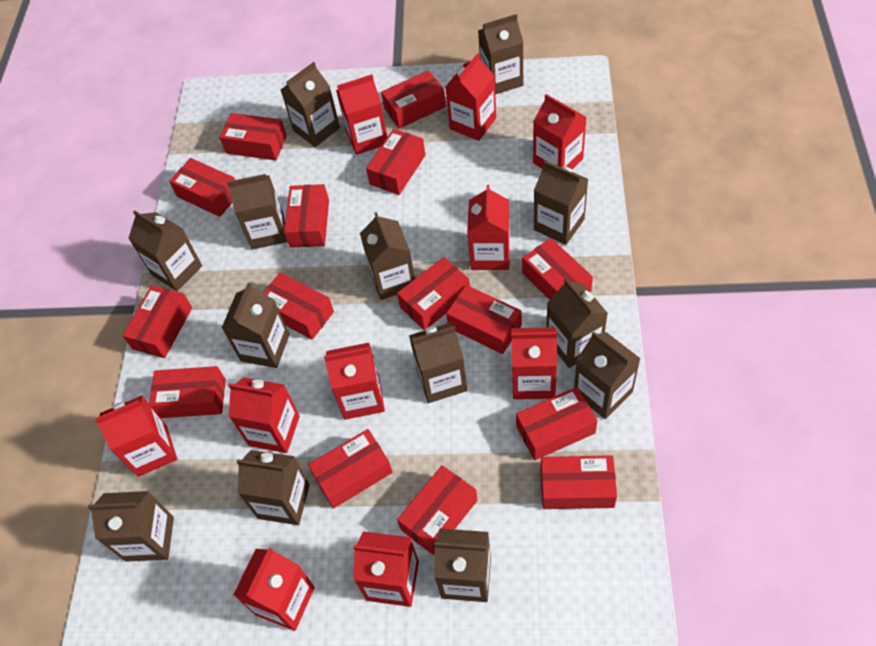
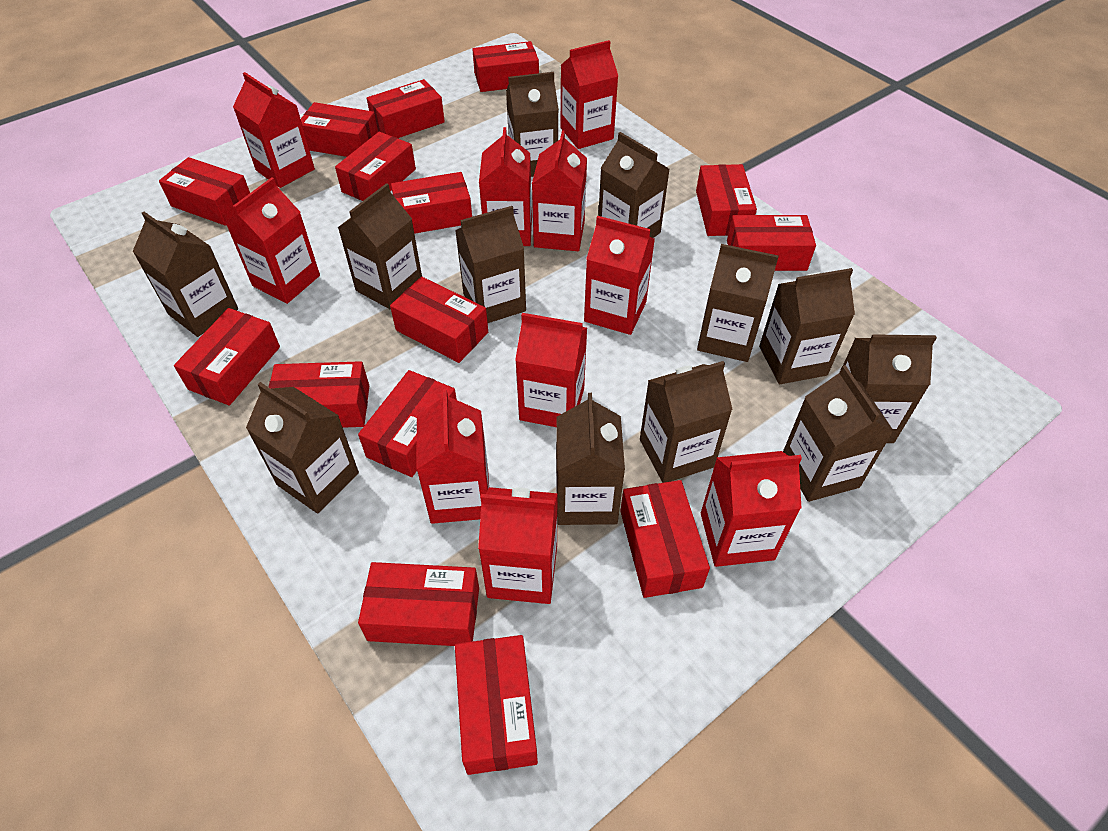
brown carton: 13 -> 12

